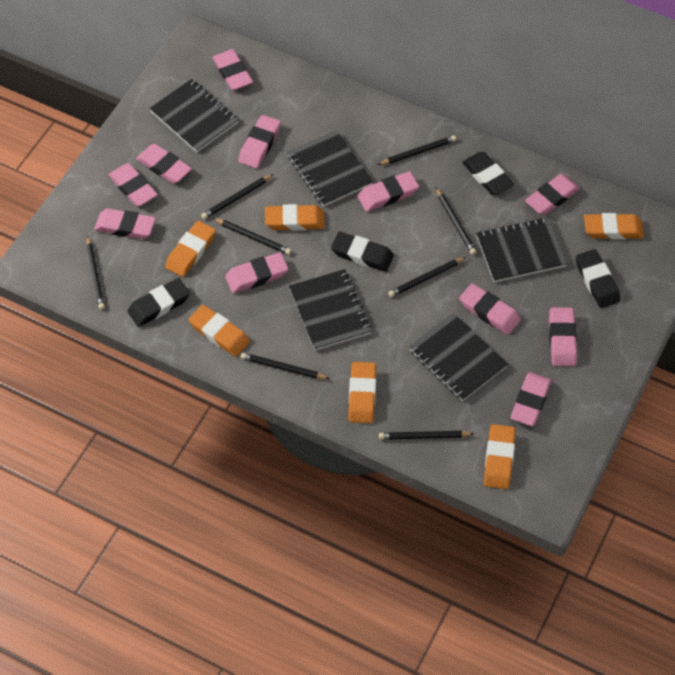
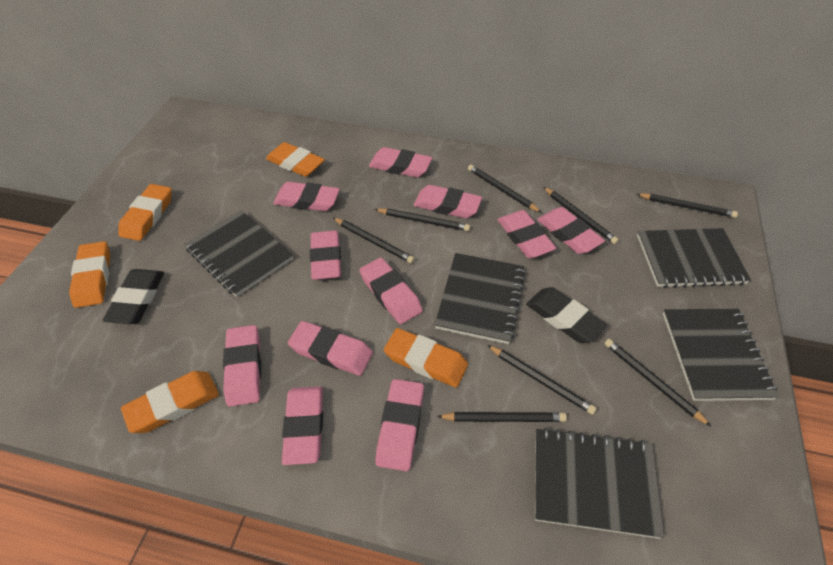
black eraser: 4 -> 2
orange eraser: 6 -> 5

